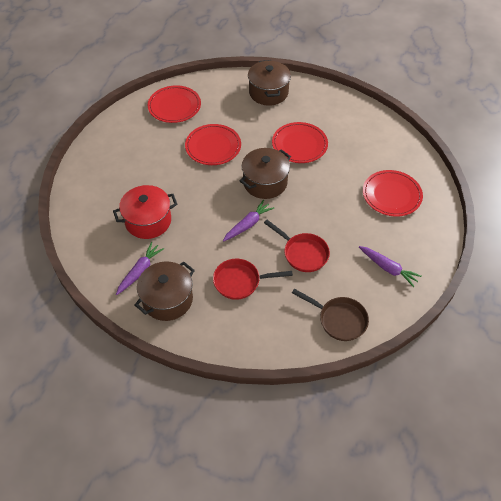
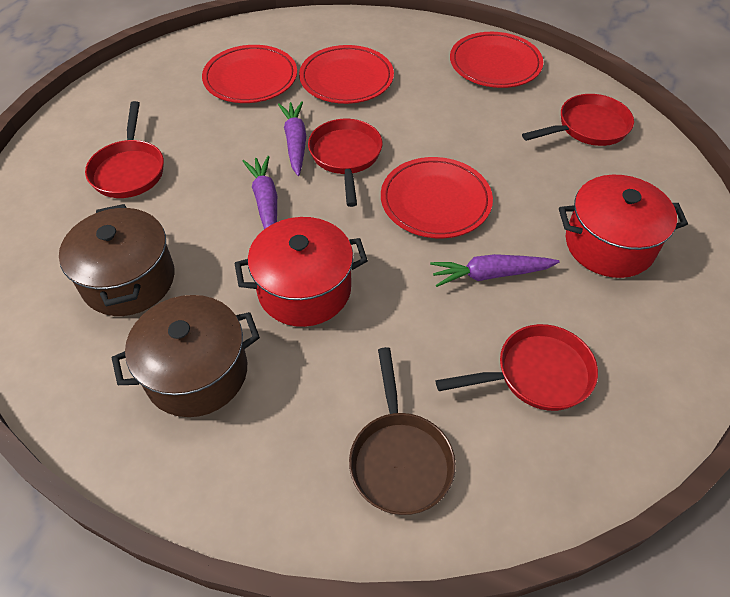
brown pot: 3 -> 2
red pan: 2 -> 4
red pot: 1 -> 2

